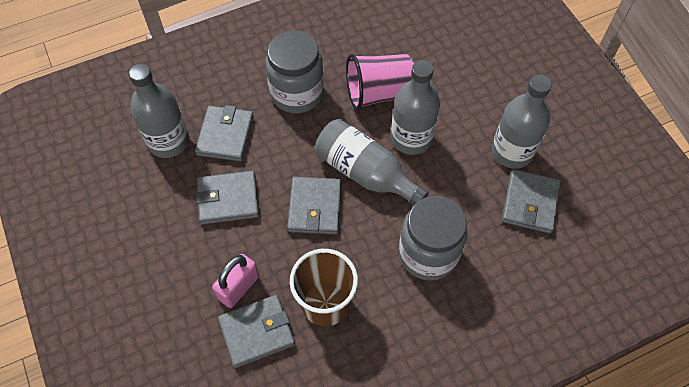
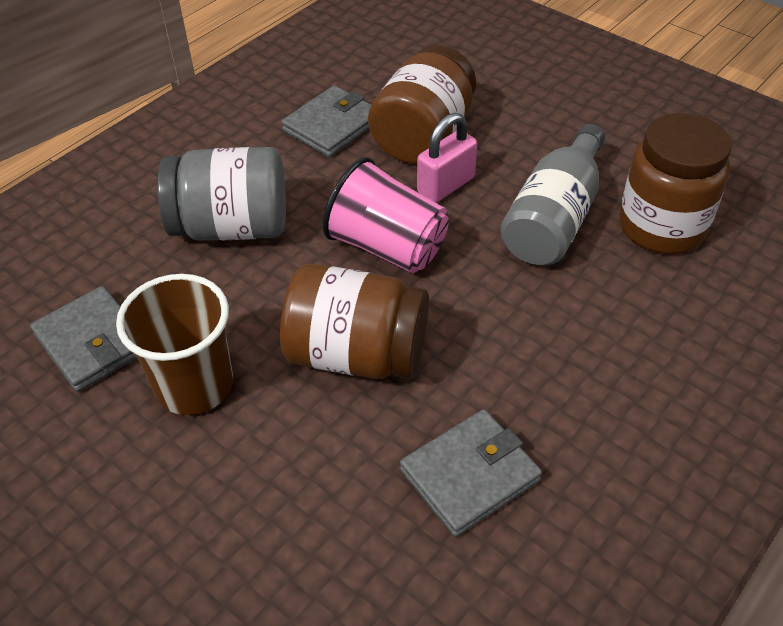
brown jar: 0 -> 3
grey bottle: 4 -> 1
grey jar: 2 -> 1
grey wallet: 5 -> 3

